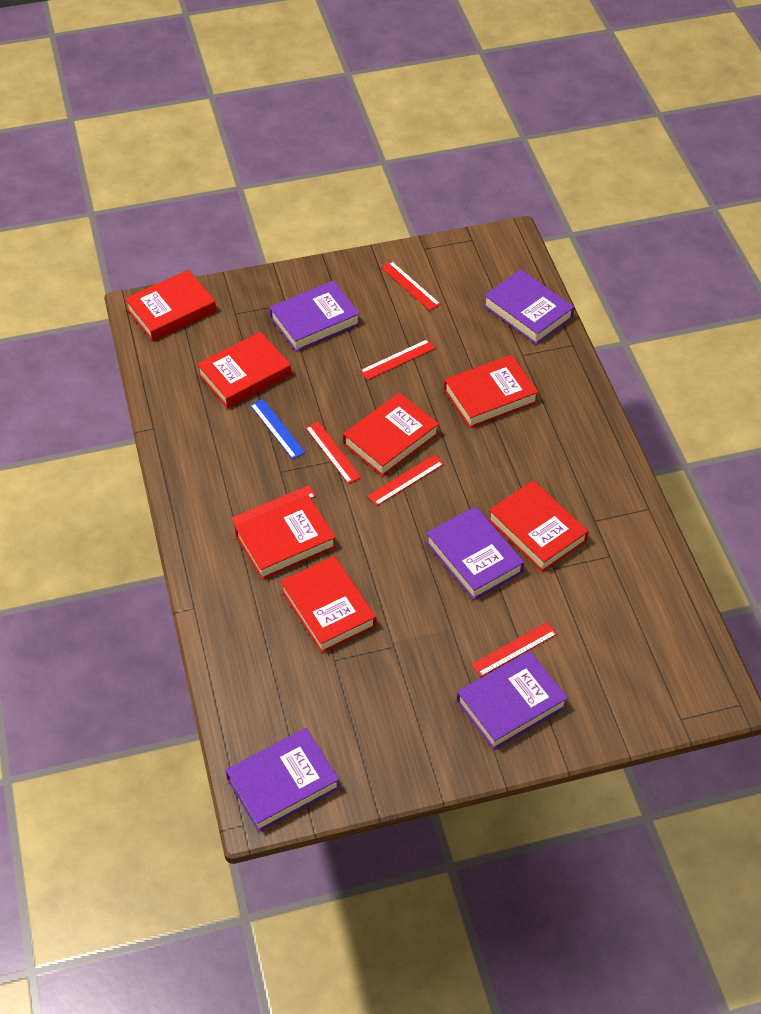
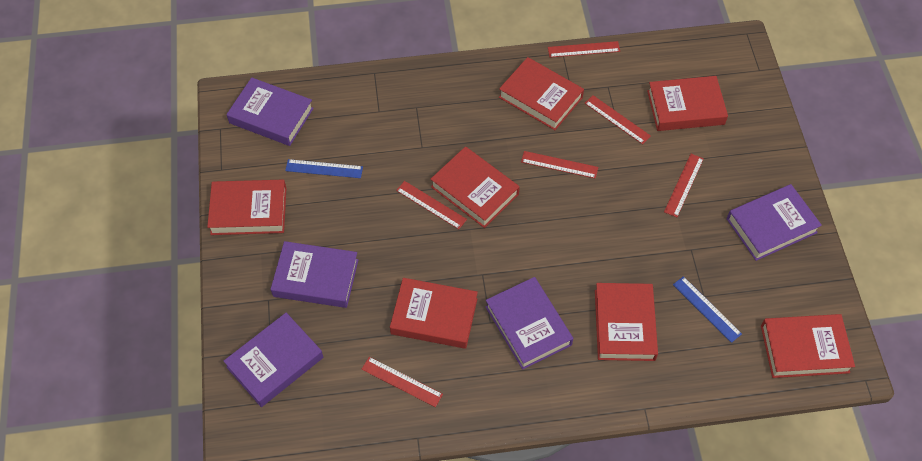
blue ruler: 1 -> 2

